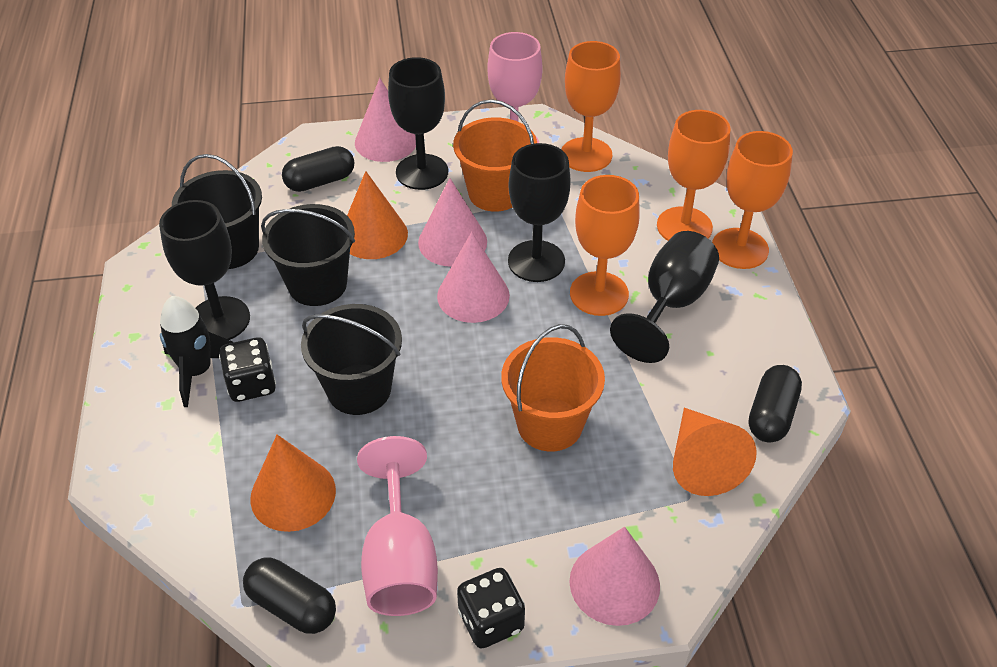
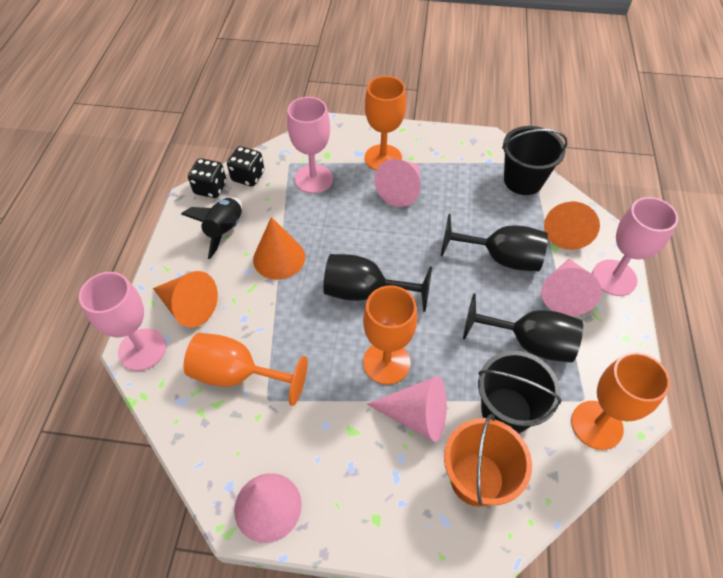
black bucket: 3 -> 2
black capsule: 3 -> 0
black goblet: 4 -> 3
orange bucket: 2 -> 1
pink goblet: 2 -> 3

